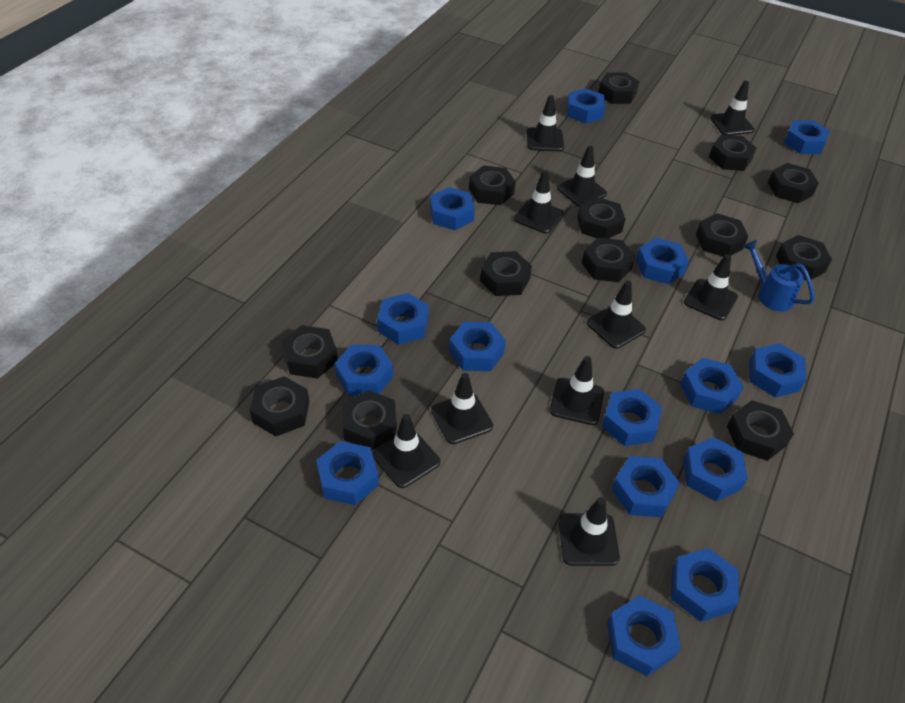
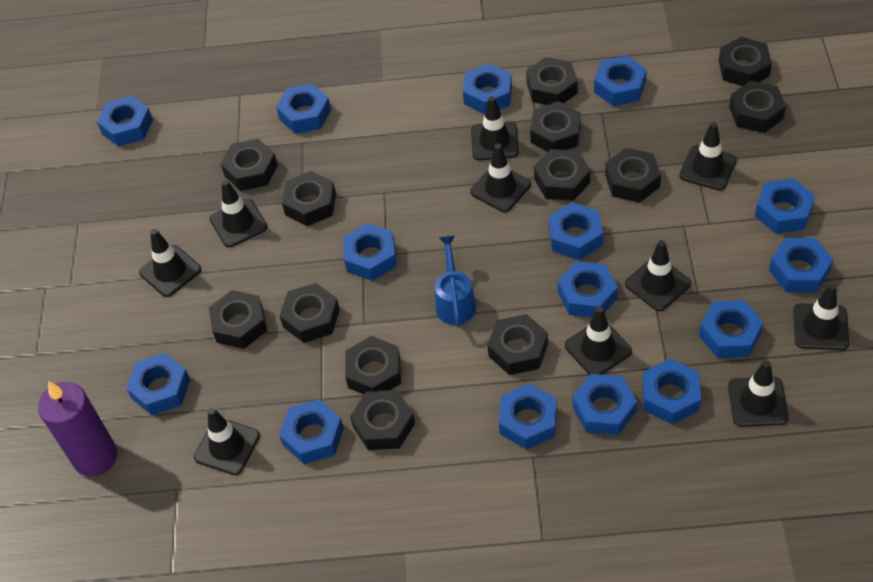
purple candle: 0 -> 1

